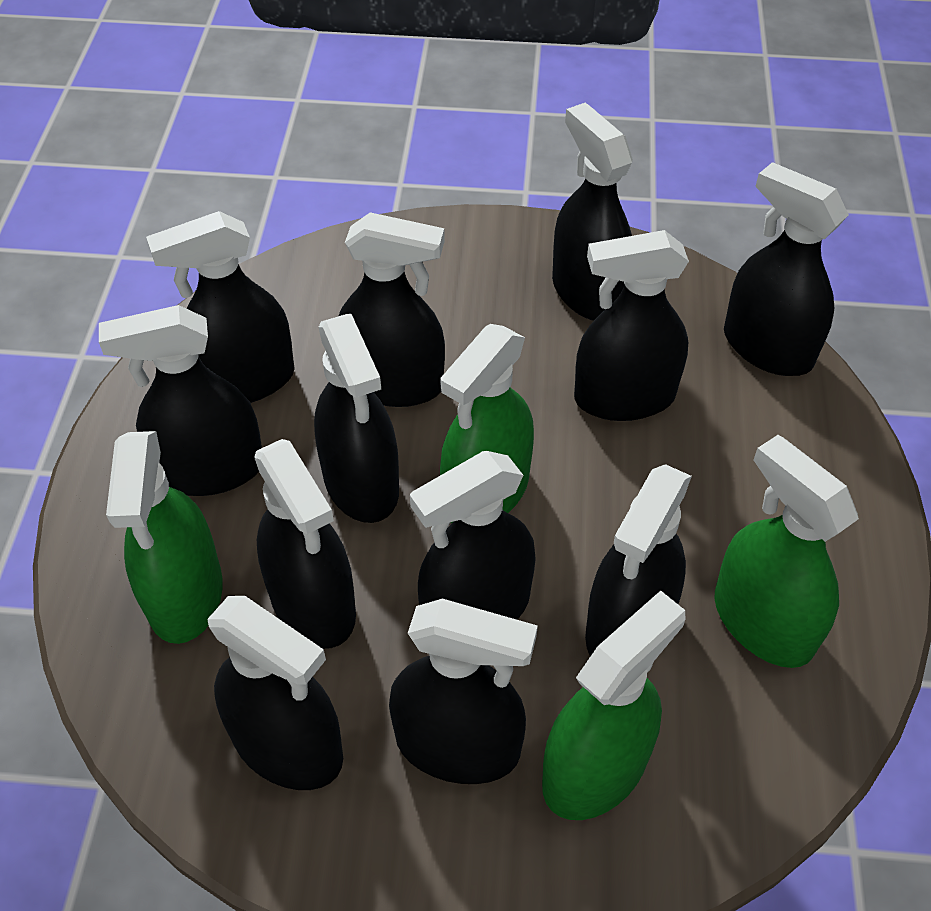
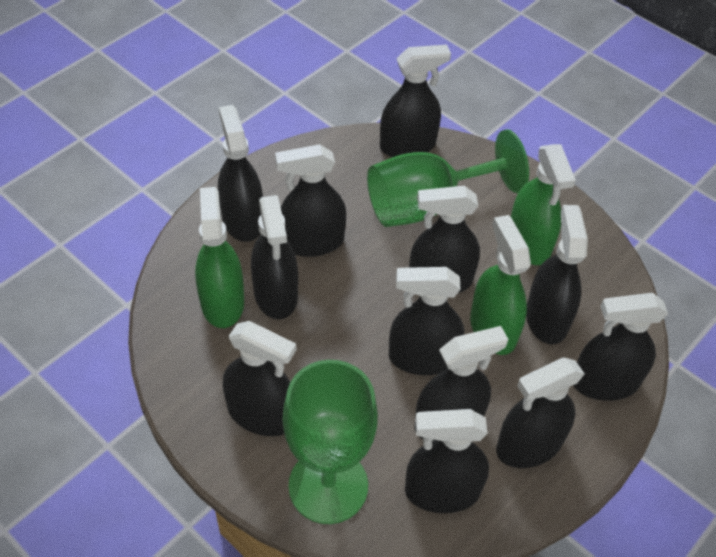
green goblet: 0 -> 2
green spray bottle: 4 -> 3

